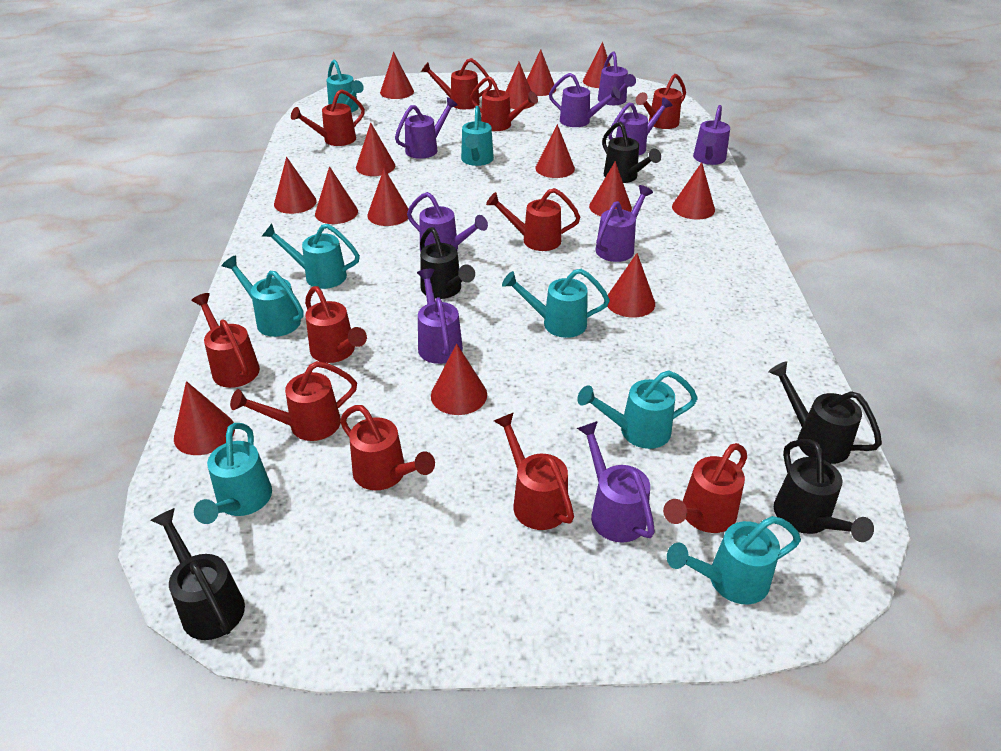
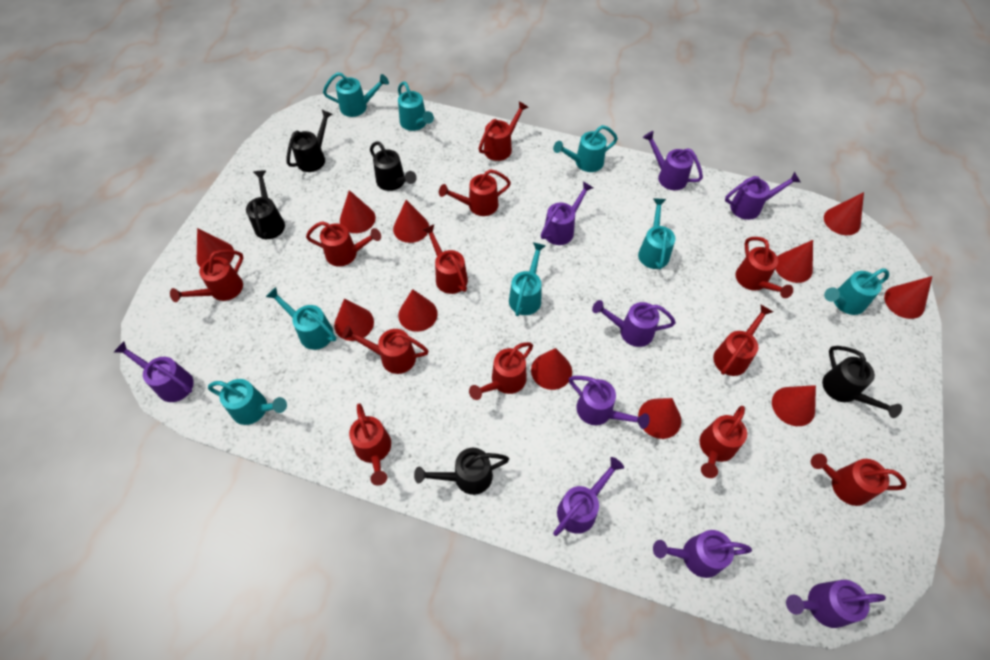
red cone: 14 -> 11
red watering can: 11 -> 12

